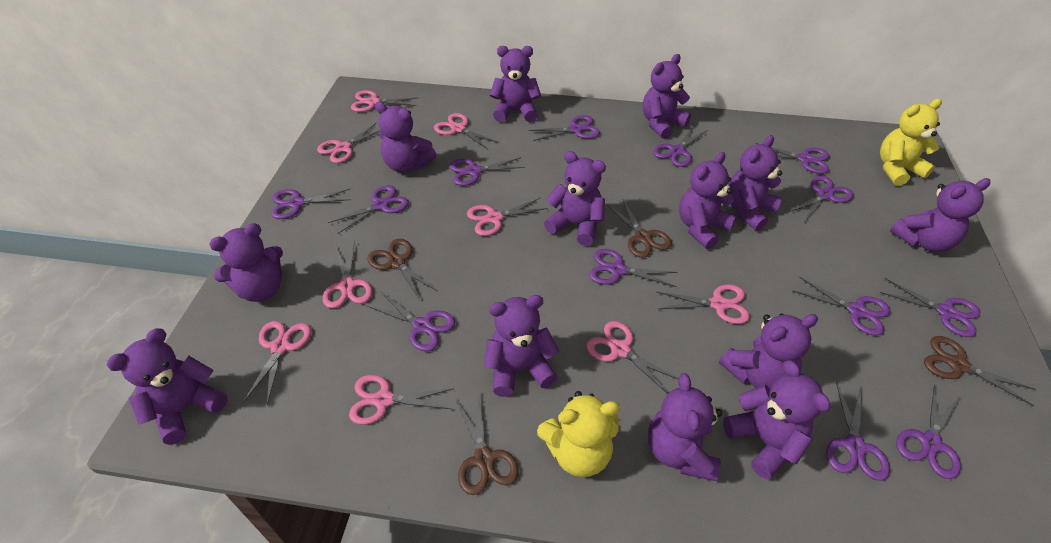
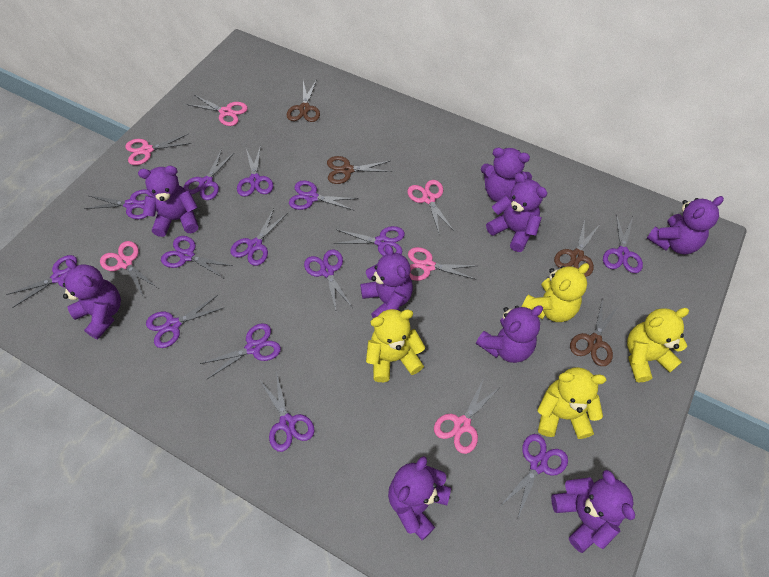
pink scissors: 9 -> 6
purple scissors: 13 -> 14
purple teddy bear: 13 -> 9
yellow teddy bear: 2 -> 4

